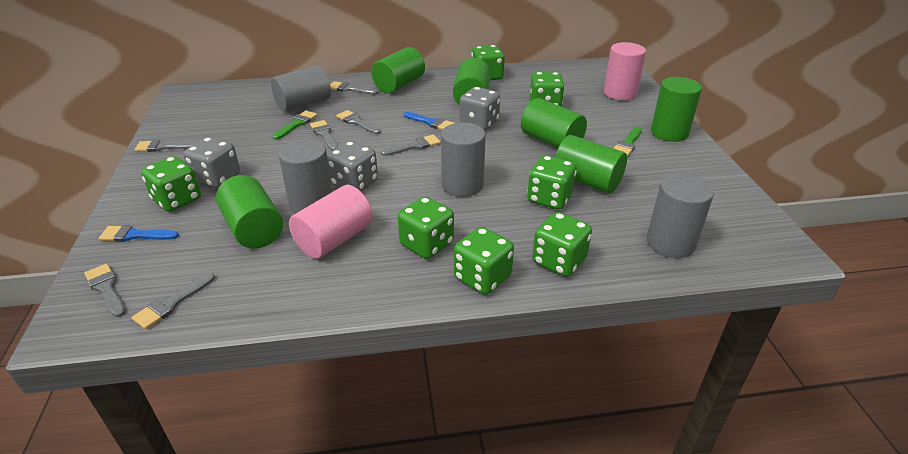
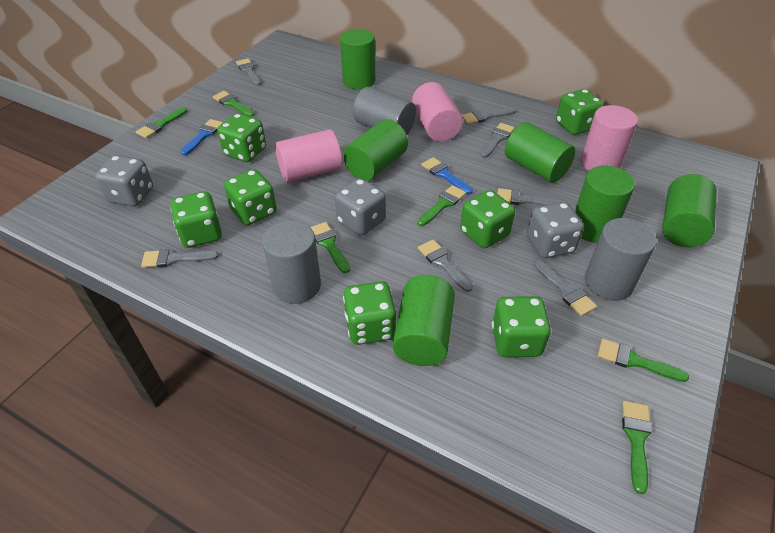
green brush: 2 -> 6
grey cylinder: 4 -> 3
pink cylinder: 2 -> 3

